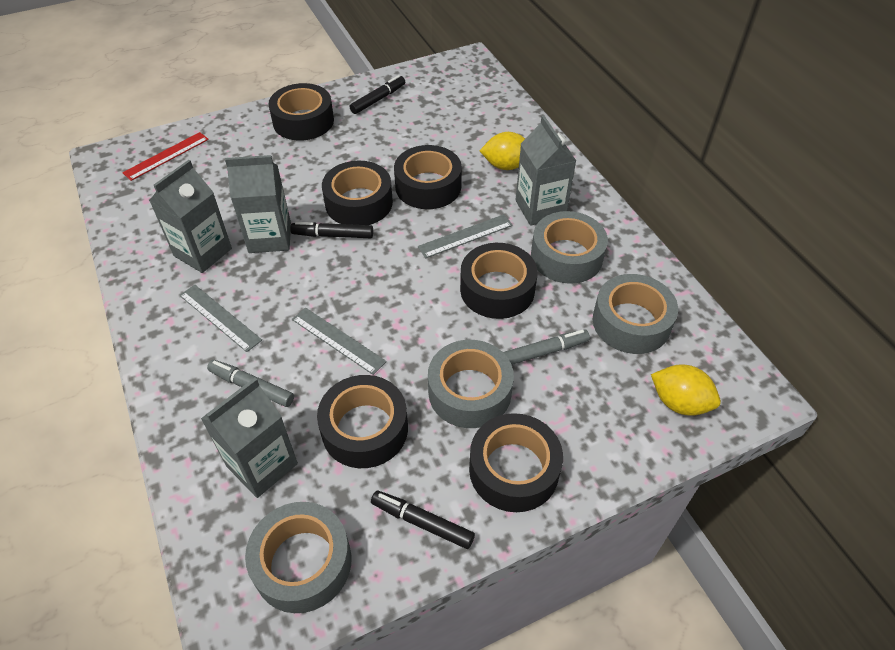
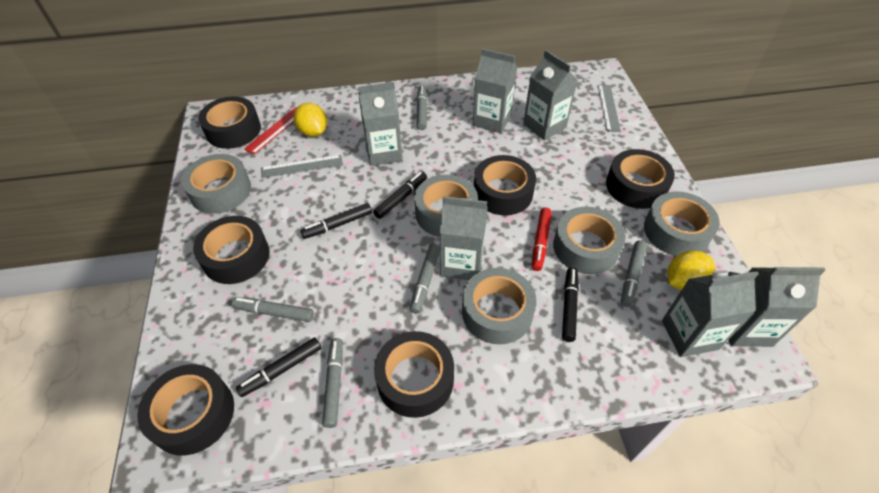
black marker: 3 -> 4
grey carton: 4 -> 6
grey marker: 2 -> 5
grey ruler: 3 -> 2
grey tape: 4 -> 5
red marker: 0 -> 1

